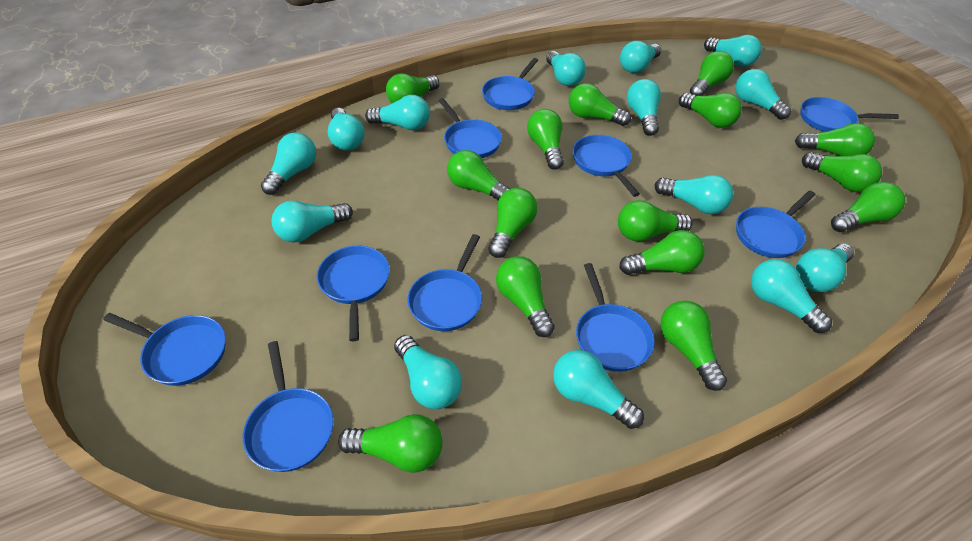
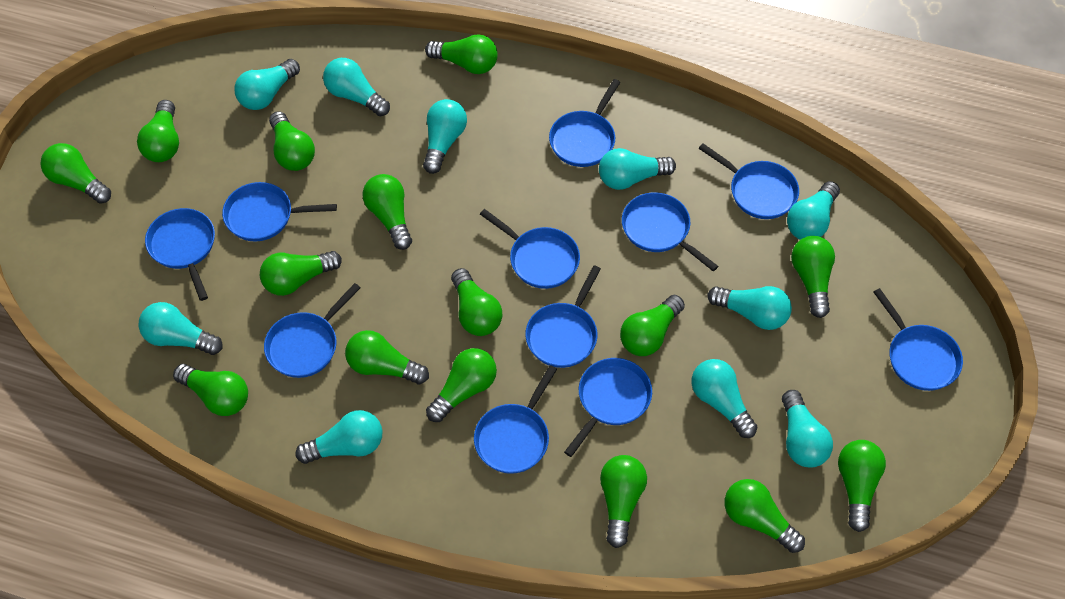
blue pan: 10 -> 11
turquoise light bulb: 14 -> 10

